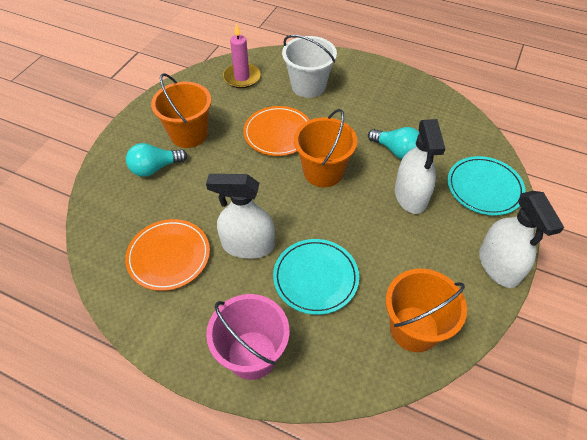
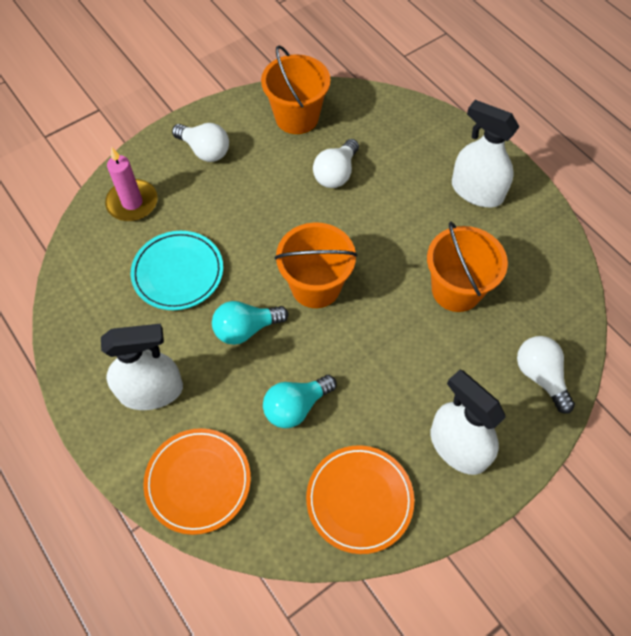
pink bucket: 1 -> 0
turquoise plate: 2 -> 1
white bucket: 1 -> 0
white light bulb: 0 -> 3

